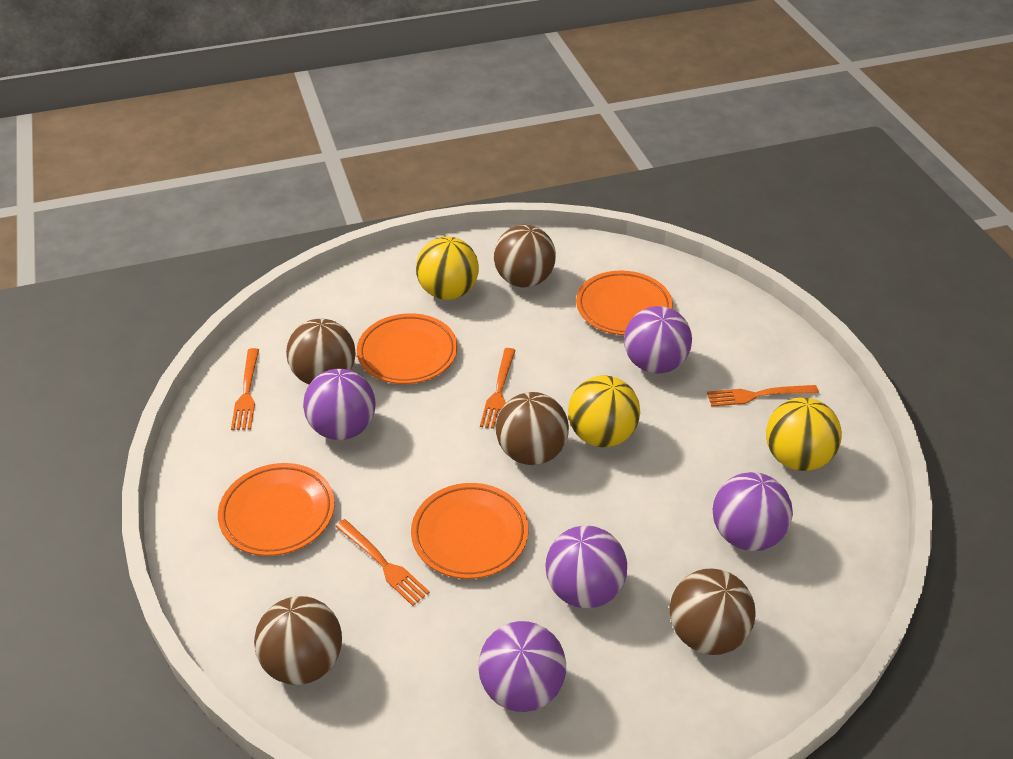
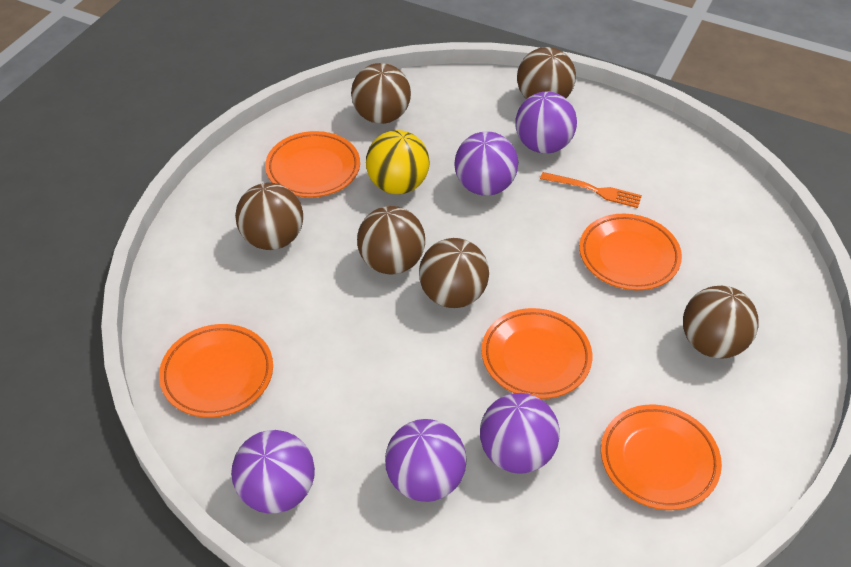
brown ball: 5 -> 6
orange fork: 4 -> 1
orange plate: 4 -> 5
yellow ball: 3 -> 1

